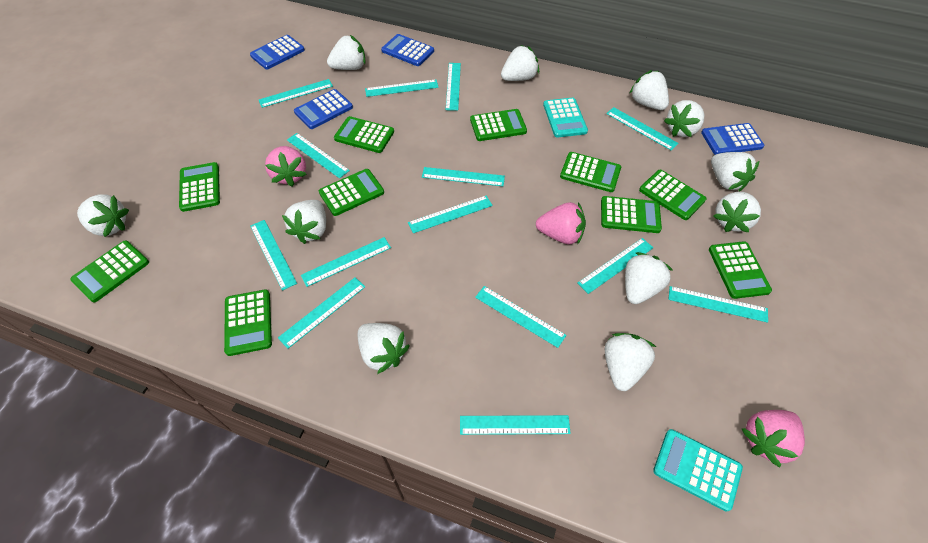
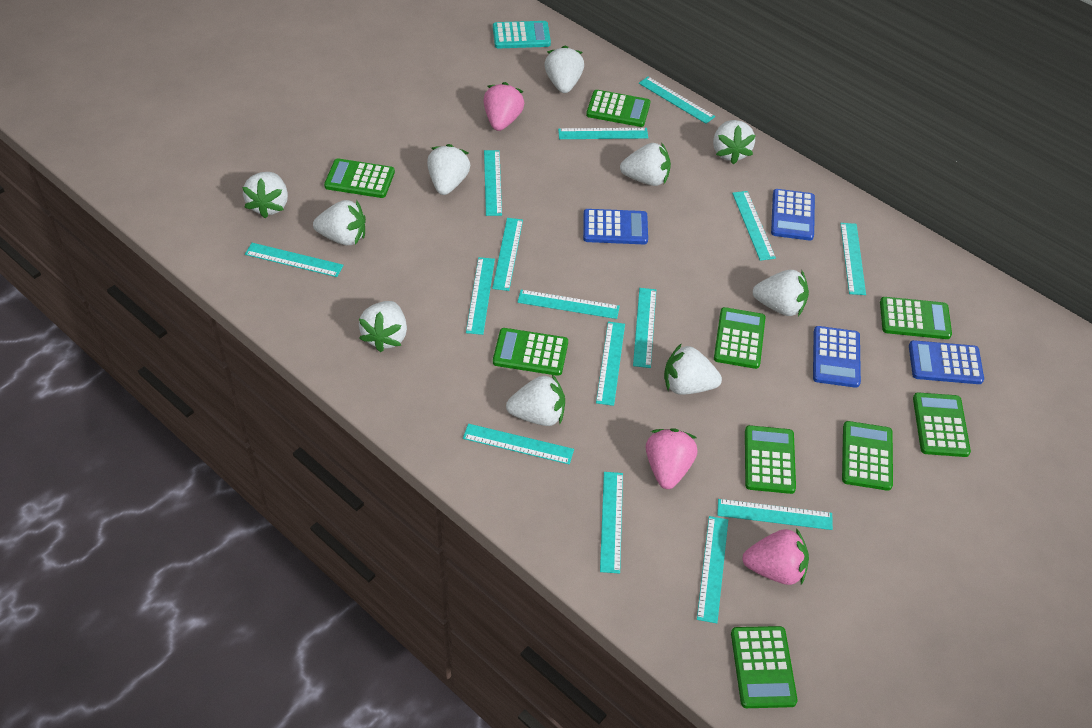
green calculator: 10 -> 9
turquoise calculator: 2 -> 1
turquoise ruler: 14 -> 15
white strawberry: 11 -> 10

